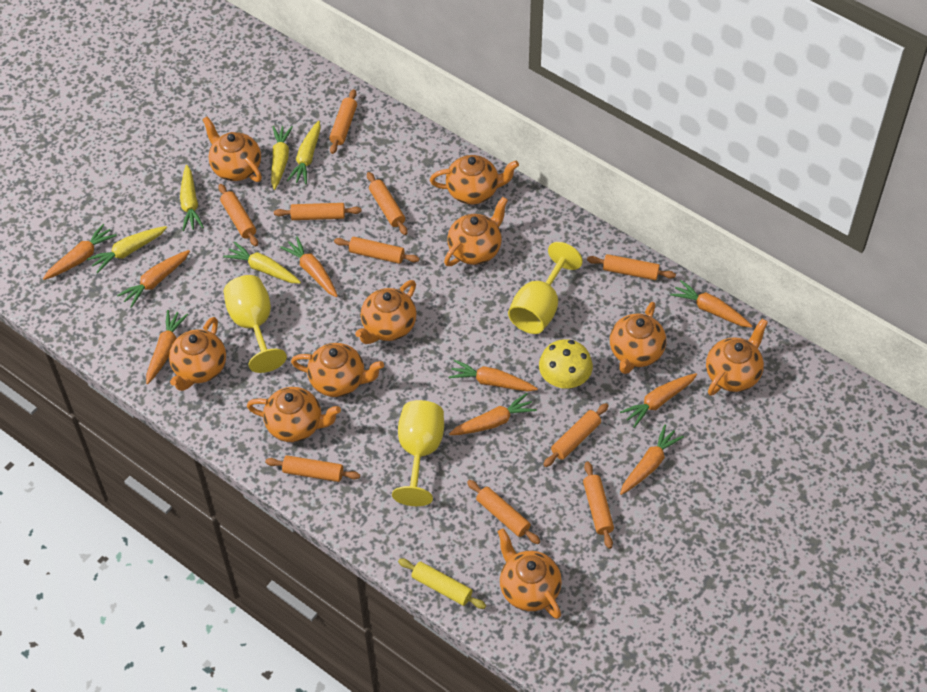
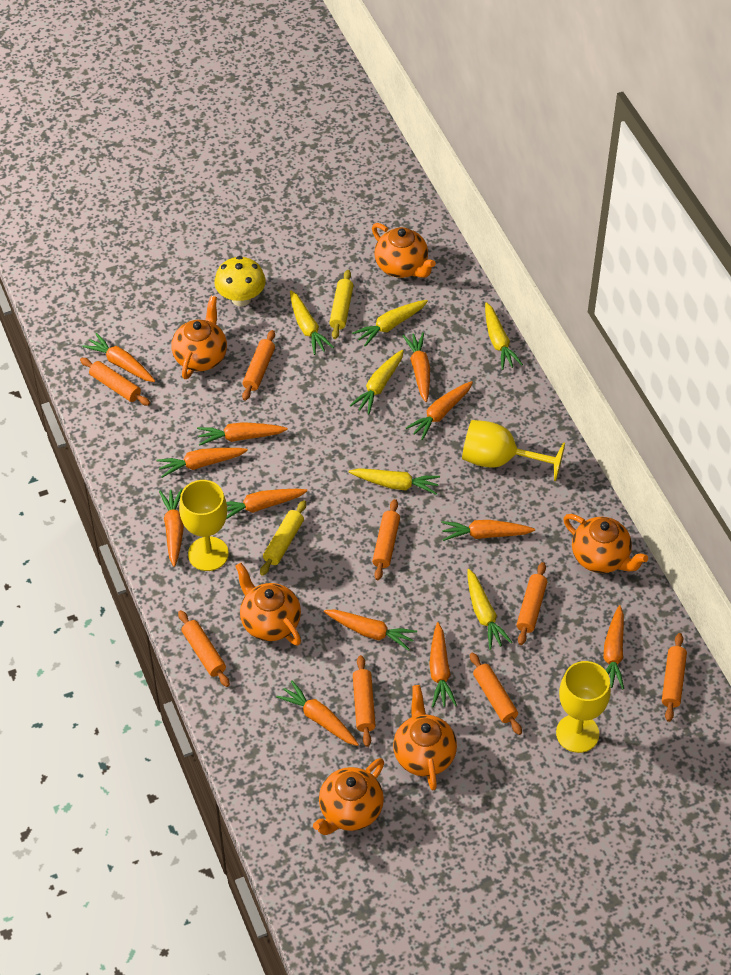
orange carrot: 9 -> 12
orange rolling pin: 10 -> 8
orange teapot: 10 -> 6
yellow carrot: 5 -> 6
yellow rolling pin: 1 -> 2

